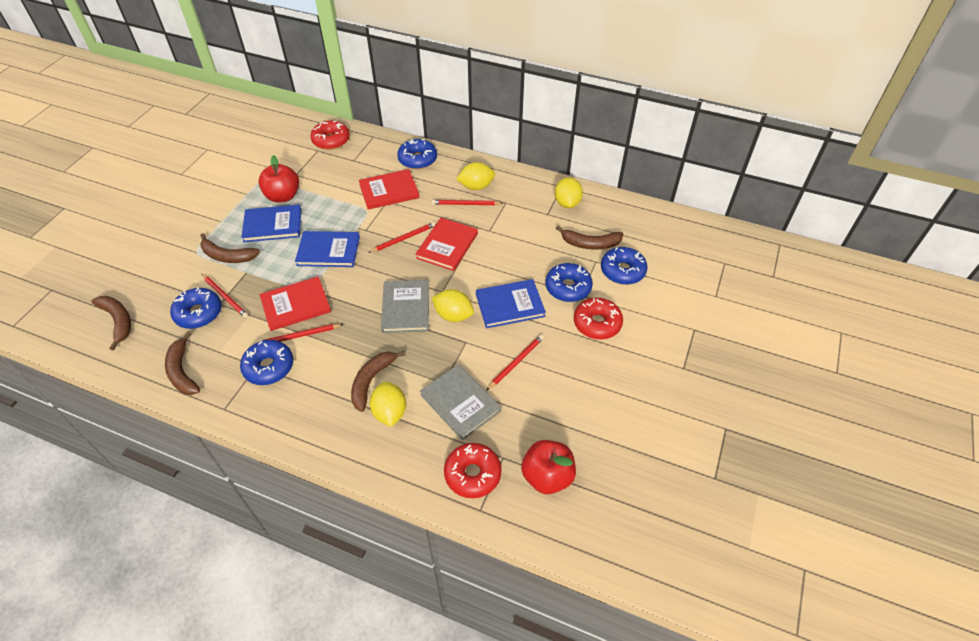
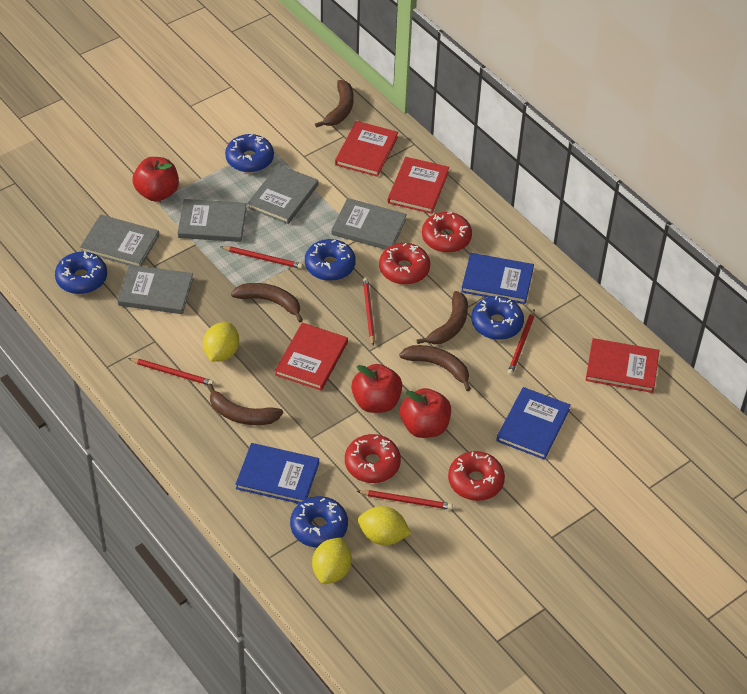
grey book: 2 -> 5
red apple: 2 -> 3
red book: 3 -> 4
red donut: 3 -> 4
yellow lemon: 4 -> 3

